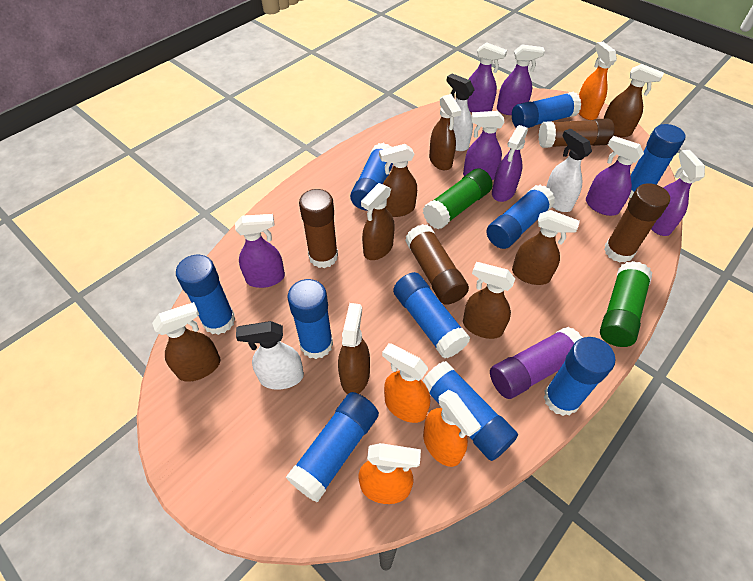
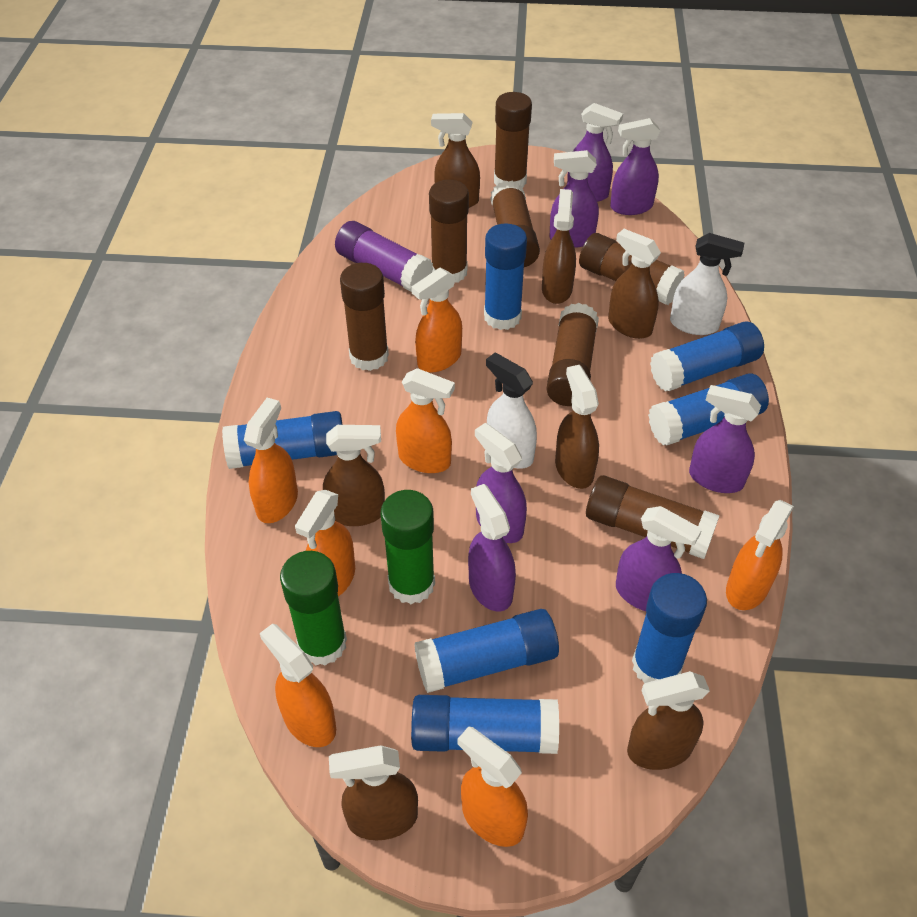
blue glue stick: 10 -> 7
brown glue stick: 4 -> 7
brown spray bottle: 8 -> 7
orange spray bottle: 4 -> 7
white spray bottle: 3 -> 2

